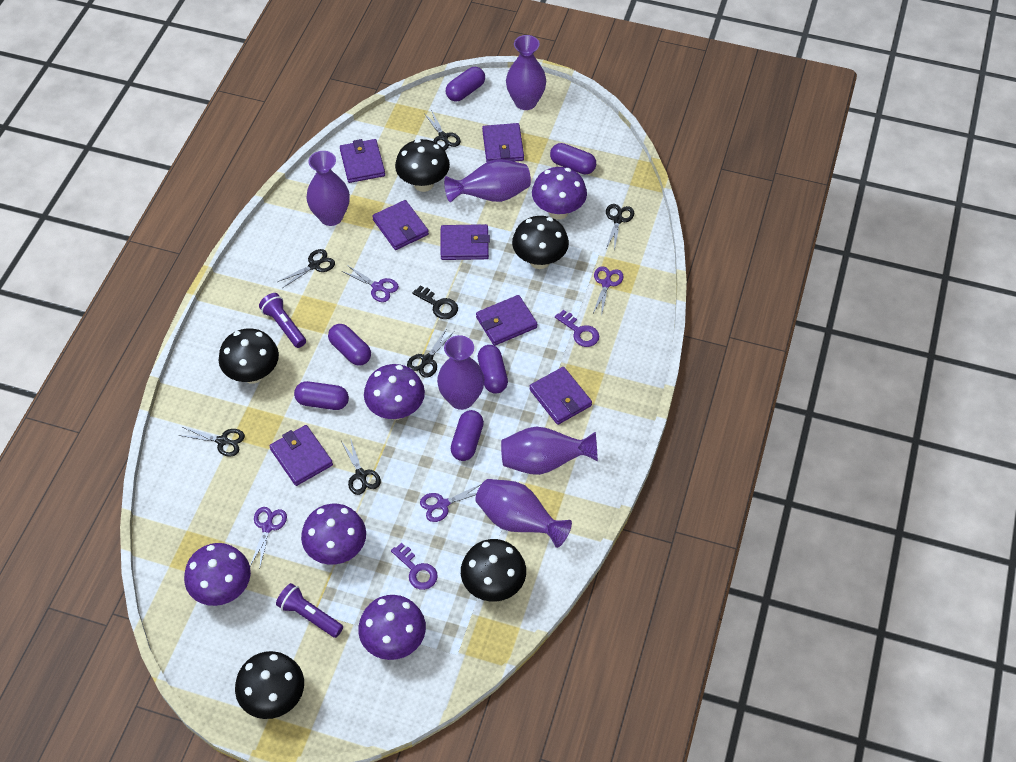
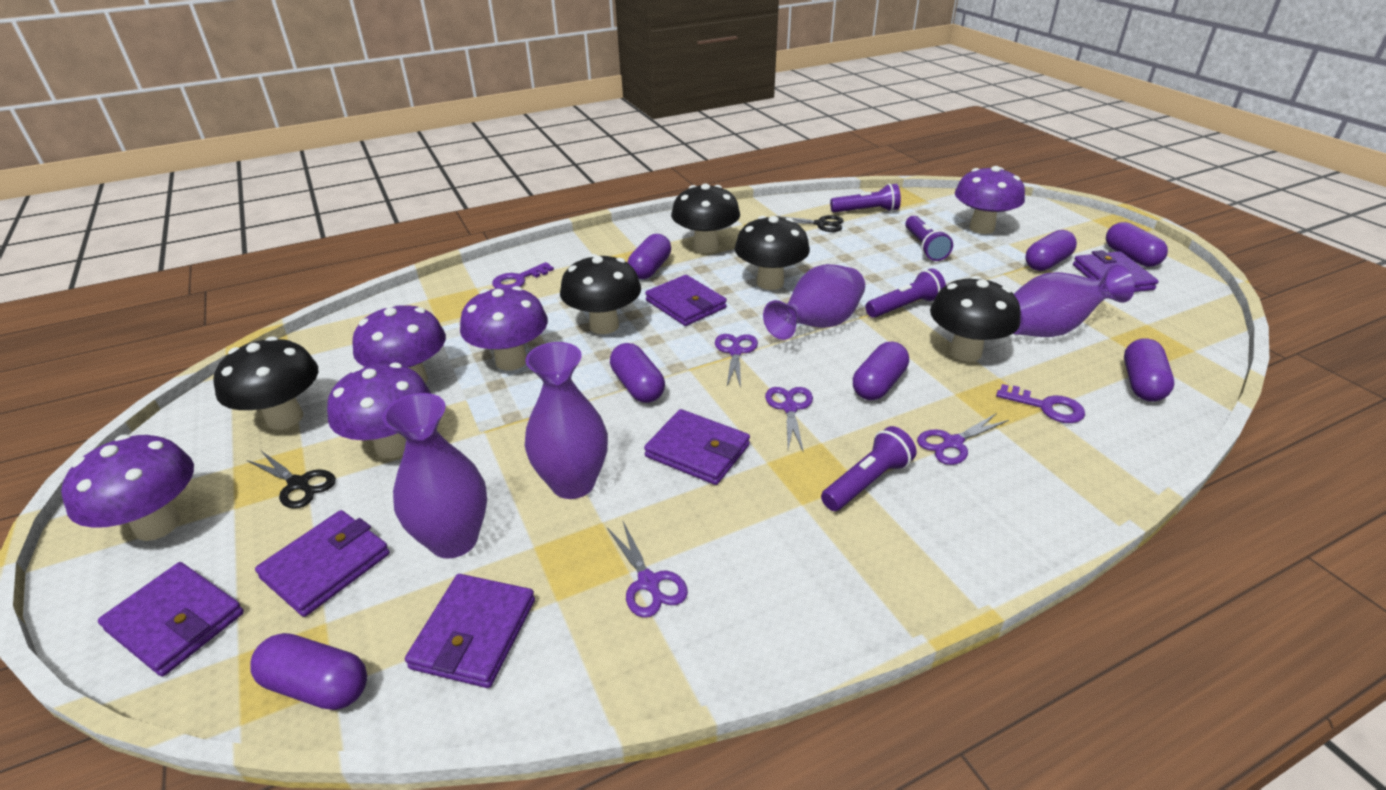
black key: 1 -> 0
black scissors: 6 -> 2
purple capsule: 6 -> 7
purple flashlight: 2 -> 4
purple vase: 6 -> 4
purple wallet: 7 -> 6

